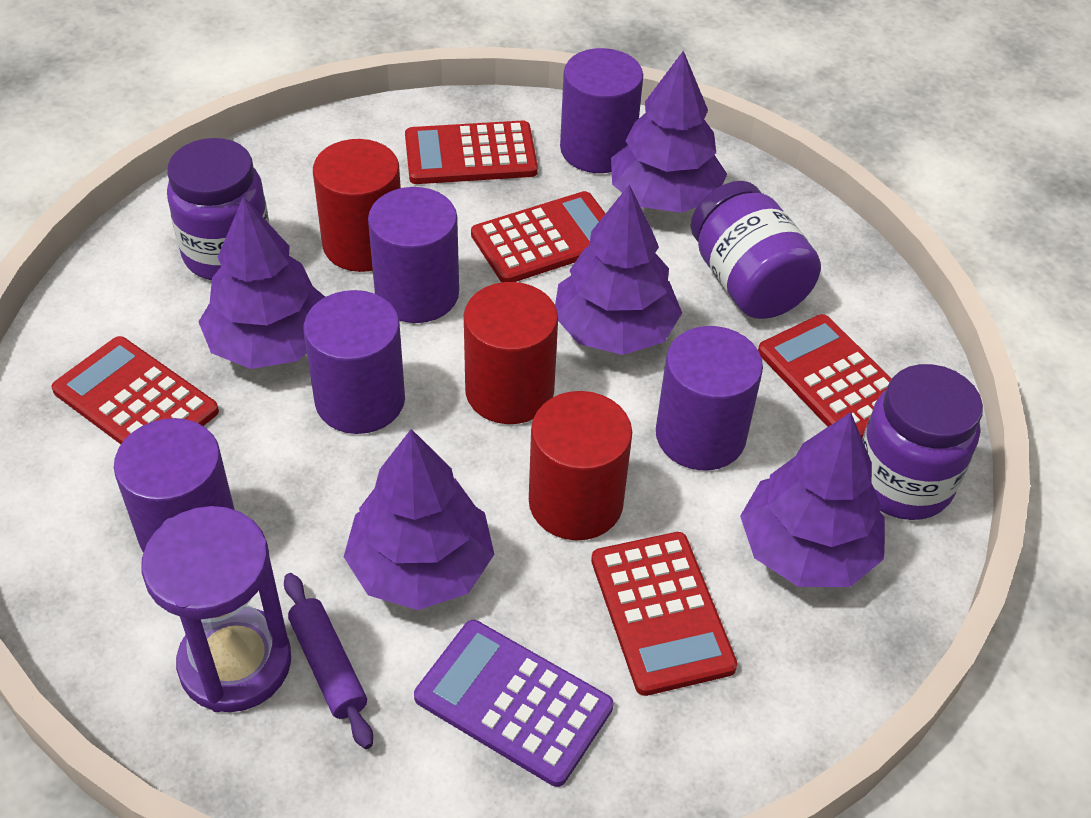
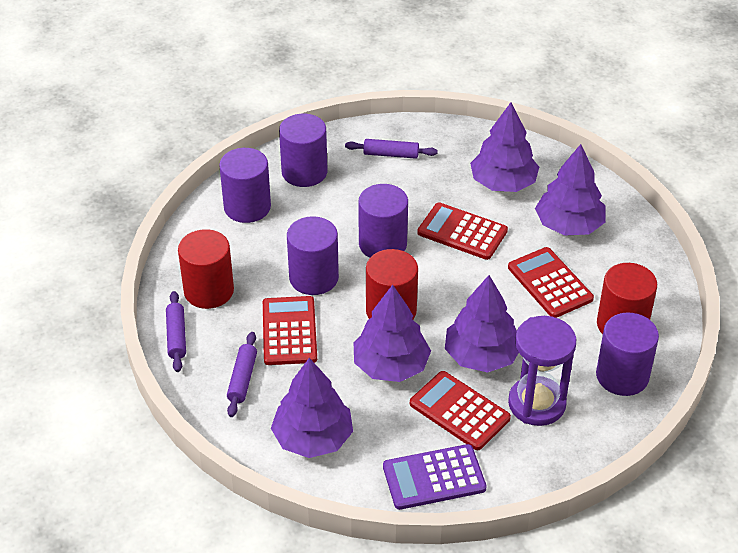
purple jar: 3 -> 0
purple rolling pin: 1 -> 3
red calculator: 5 -> 4

